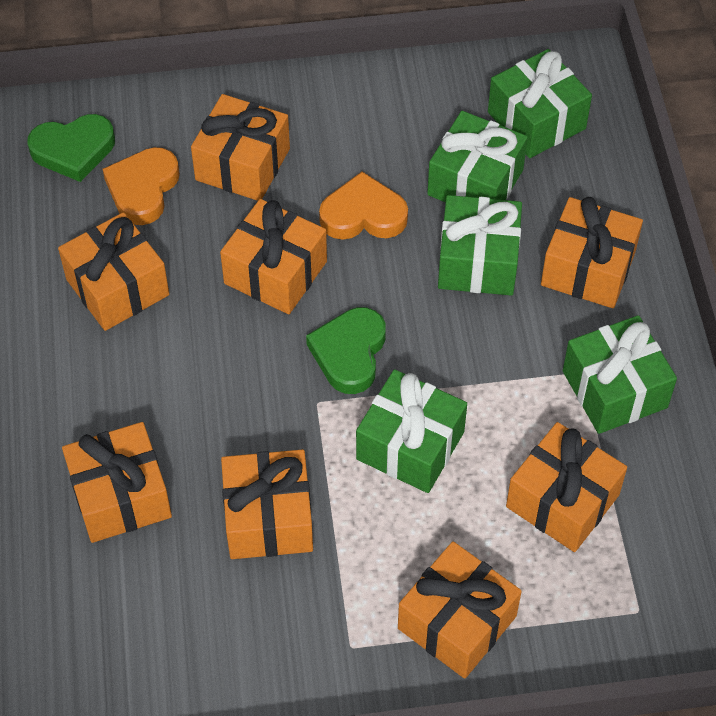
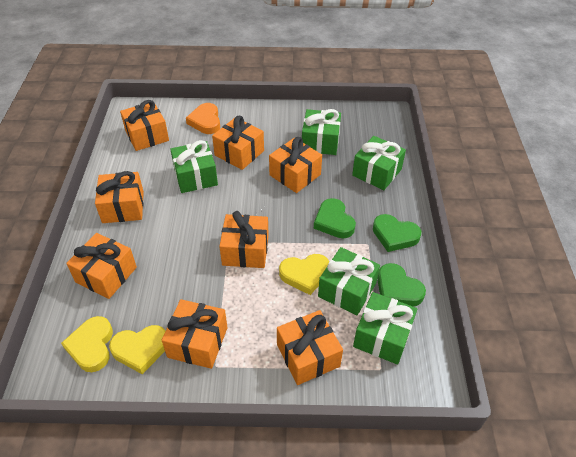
green heart: 2 -> 3
orange heart: 2 -> 1
yellow heart: 0 -> 3

